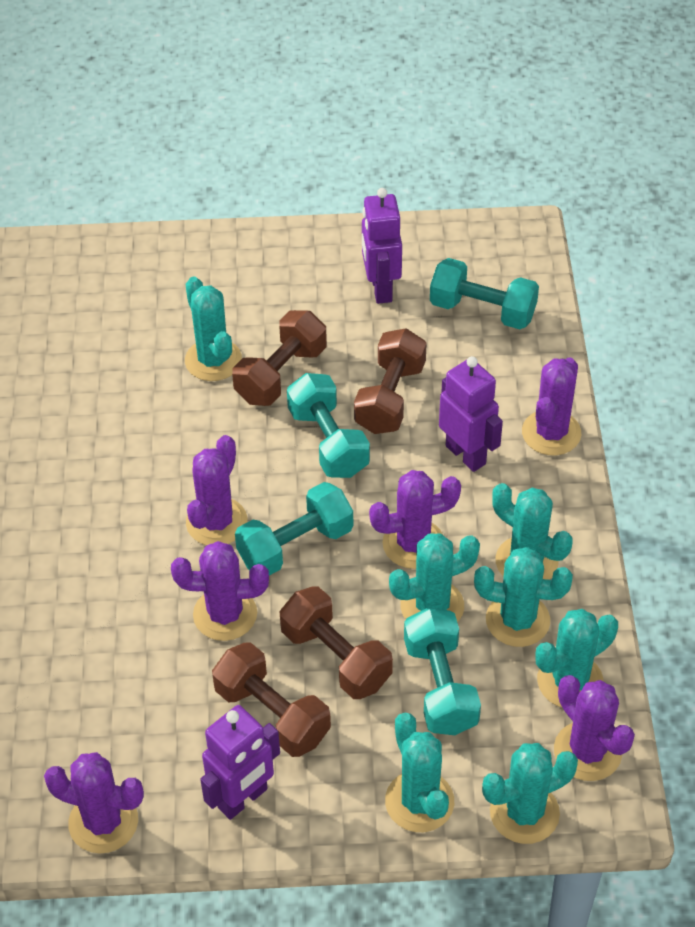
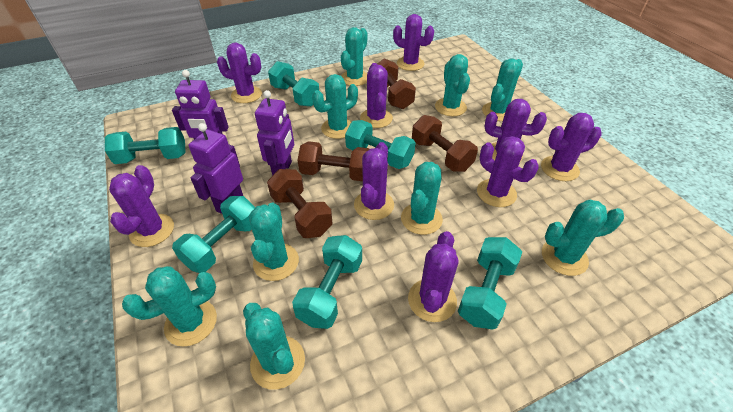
purple cactus: 6 -> 9
turquoise cactus: 7 -> 9
turquoise dumbbell: 4 -> 6

